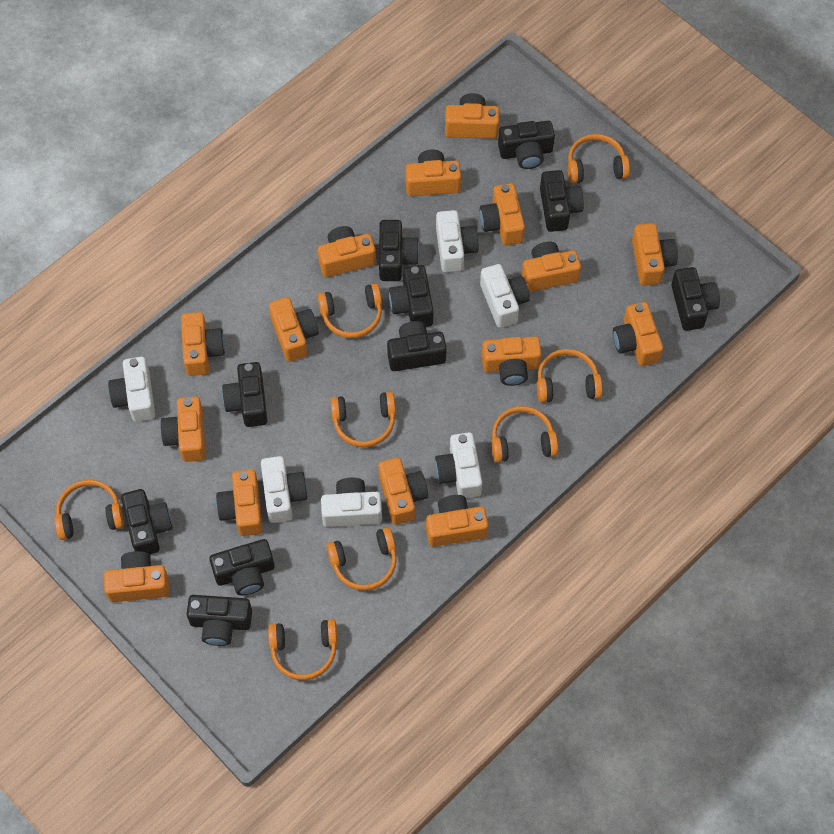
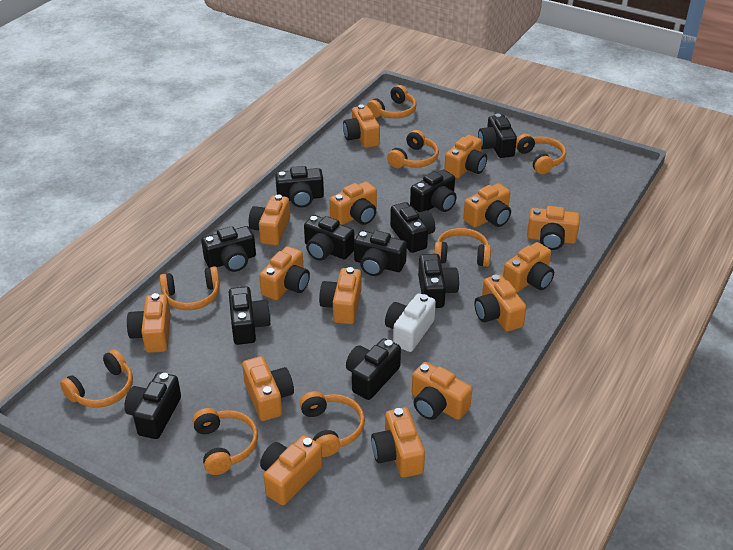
black camera: 10 -> 11
white camera: 6 -> 1

